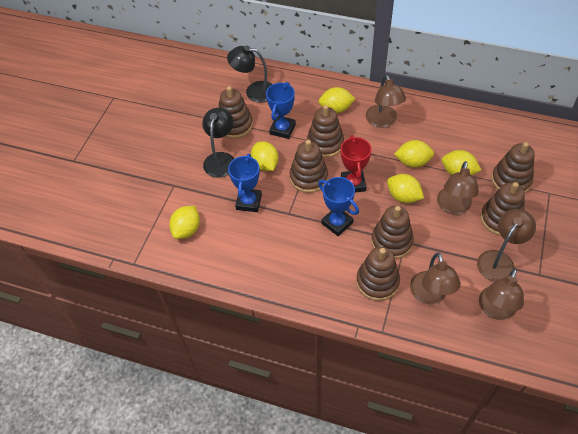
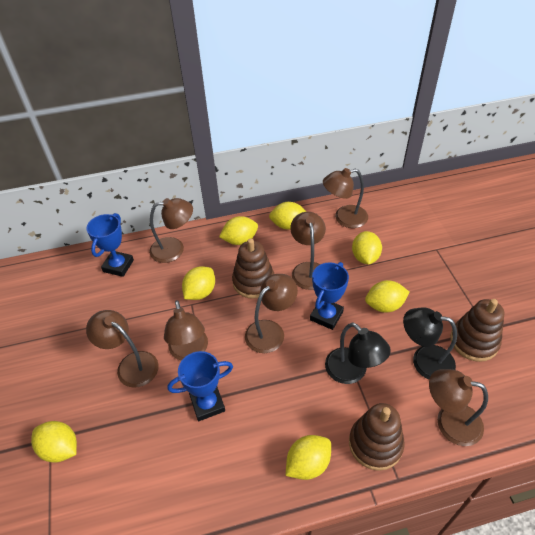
brown lamp: 5 -> 7
brown stacking toy: 7 -> 3
red trophy: 1 -> 0
yellow lemon: 6 -> 7

